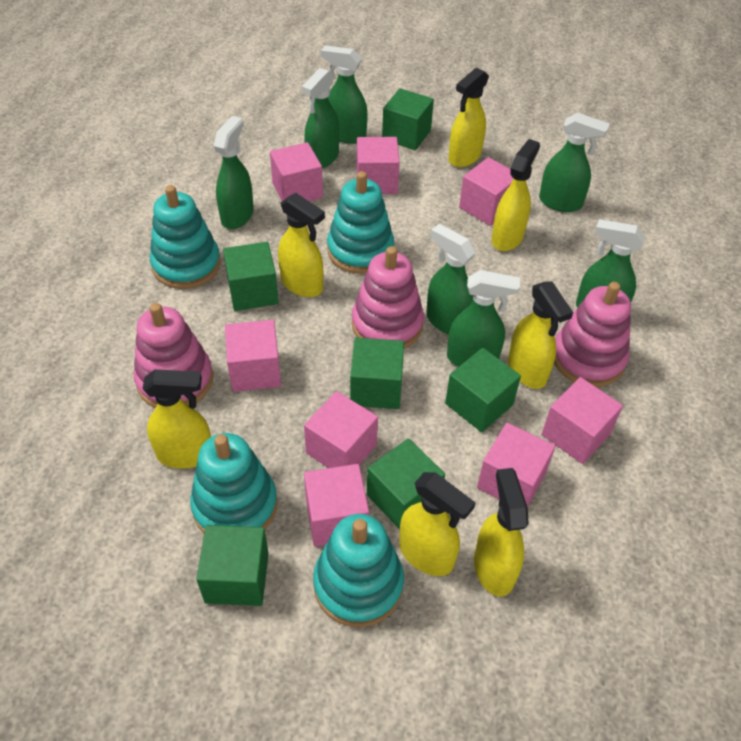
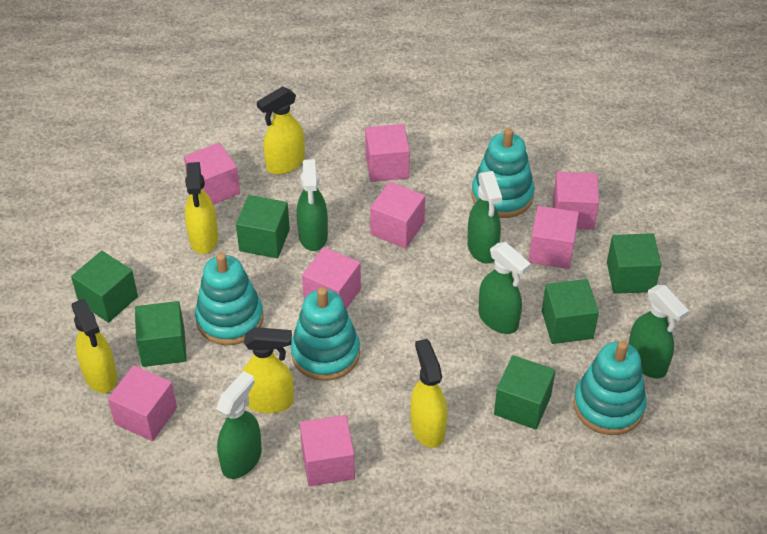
green spray bottle: 7 -> 5
pink stacking toy: 3 -> 0
yellow spray bottle: 7 -> 5

